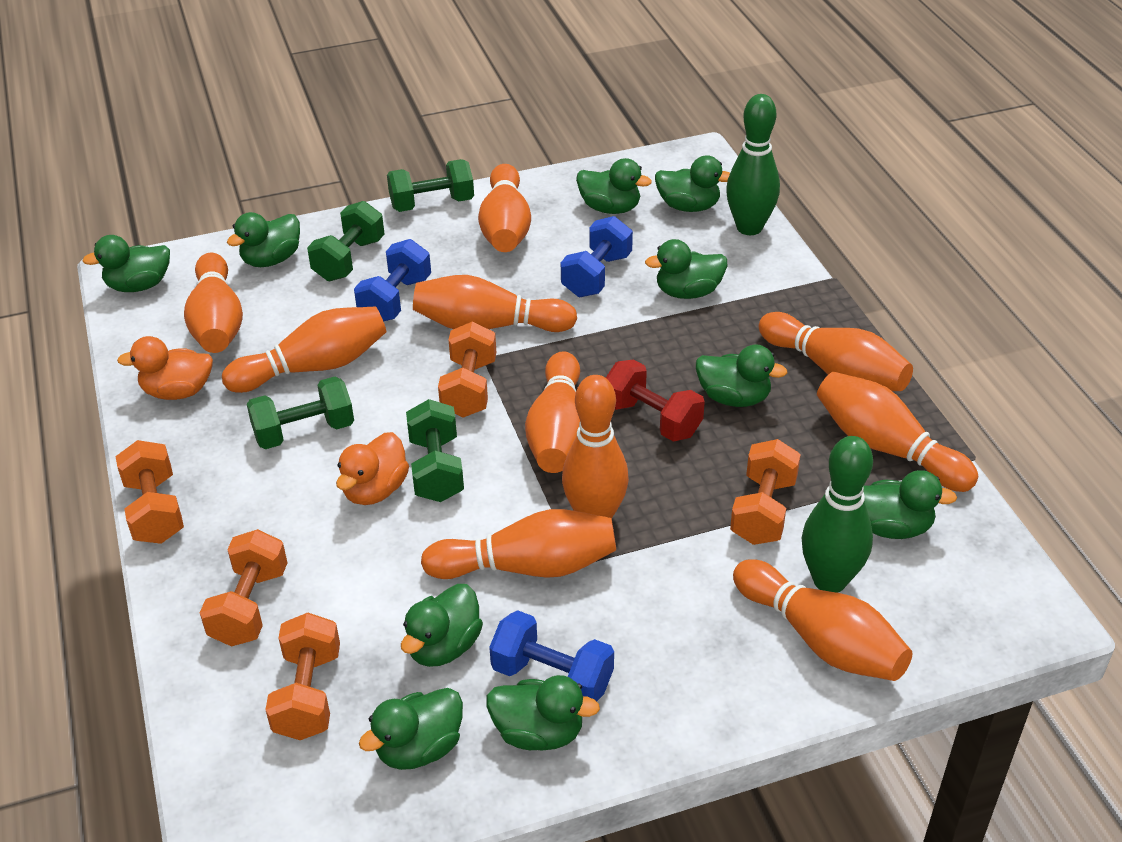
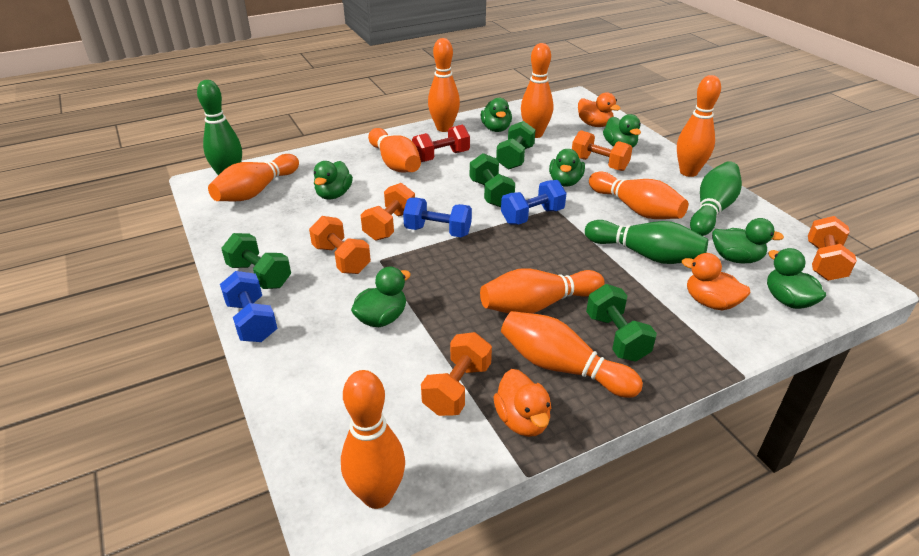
green bowling pin: 2 -> 3
green duck: 10 -> 7
orange bowling pin: 10 -> 9
orange duck: 2 -> 3

